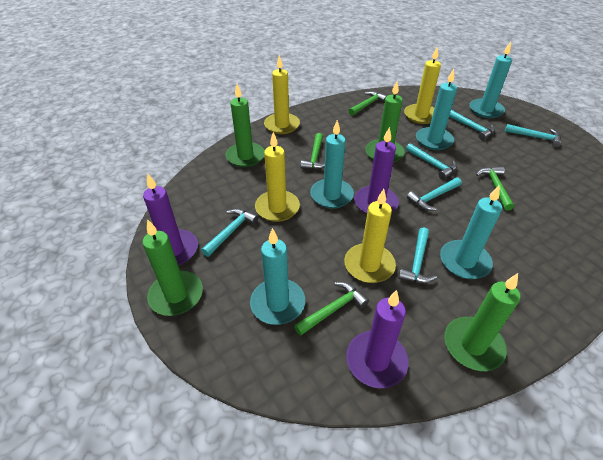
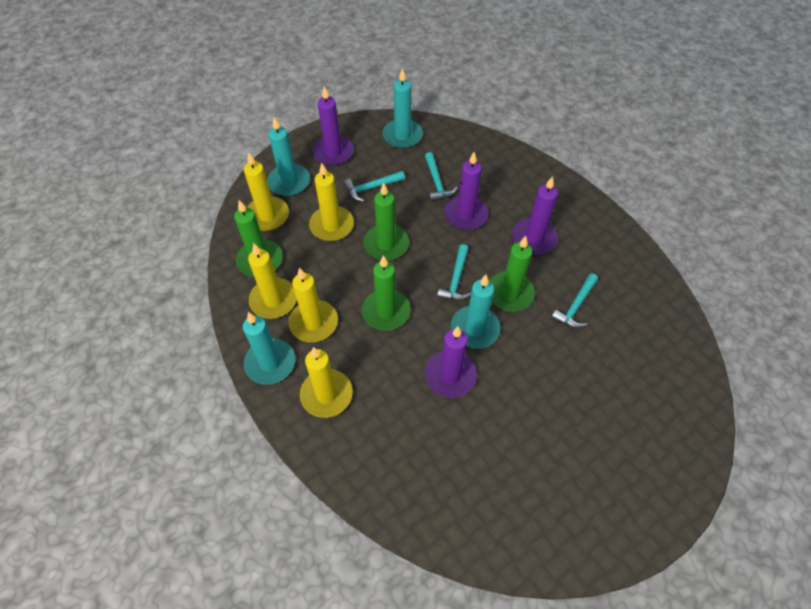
green hammer: 4 -> 0
purple candle: 3 -> 4
turquoise candle: 5 -> 4
turquoise hammer: 6 -> 4
yellow candle: 4 -> 5

